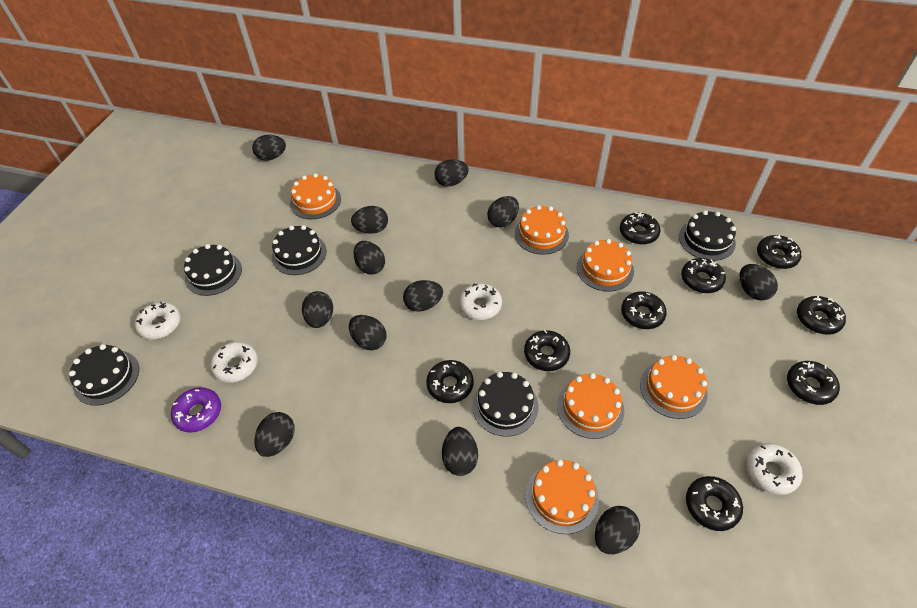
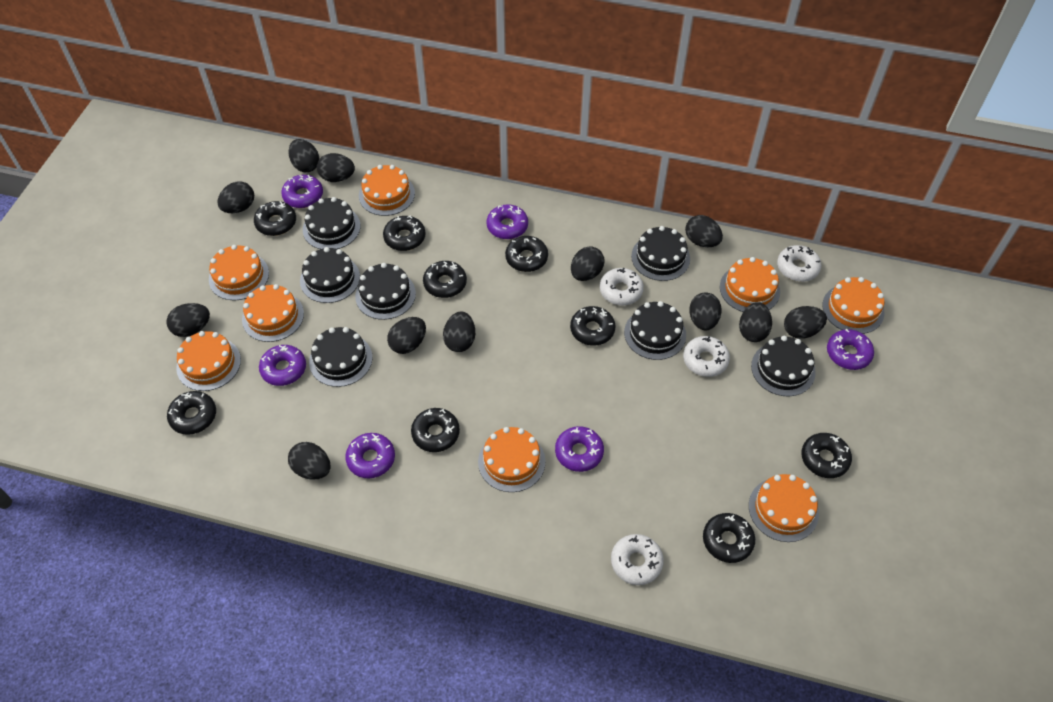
black cake: 5 -> 7
orange cake: 6 -> 8
purple donut: 1 -> 6

